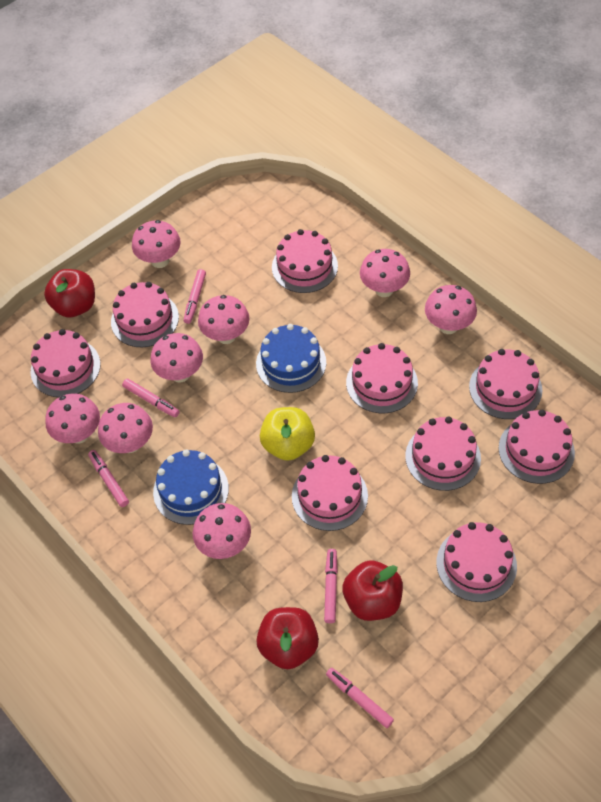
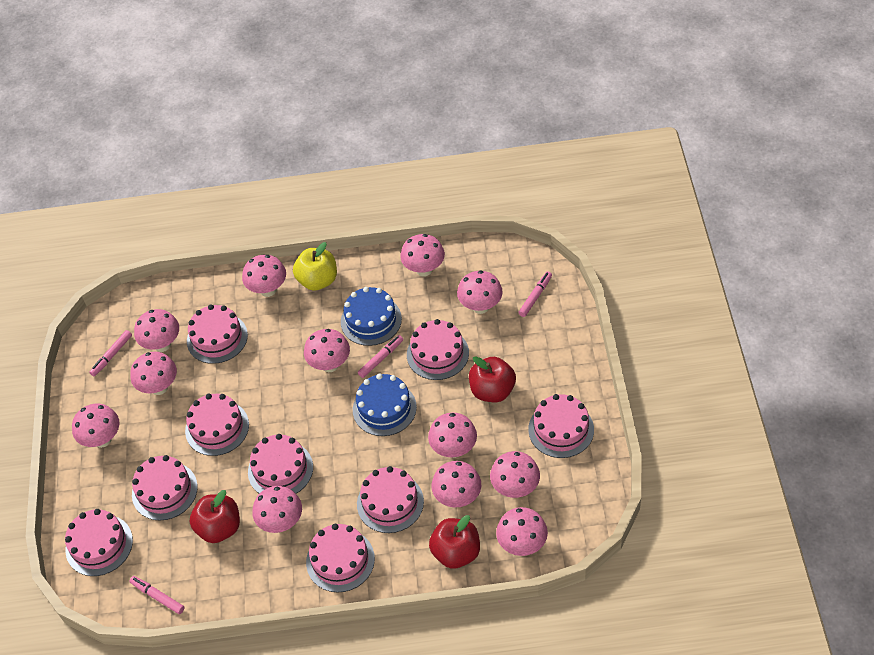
pink marker: 5 -> 4
pink mushroom: 8 -> 12

